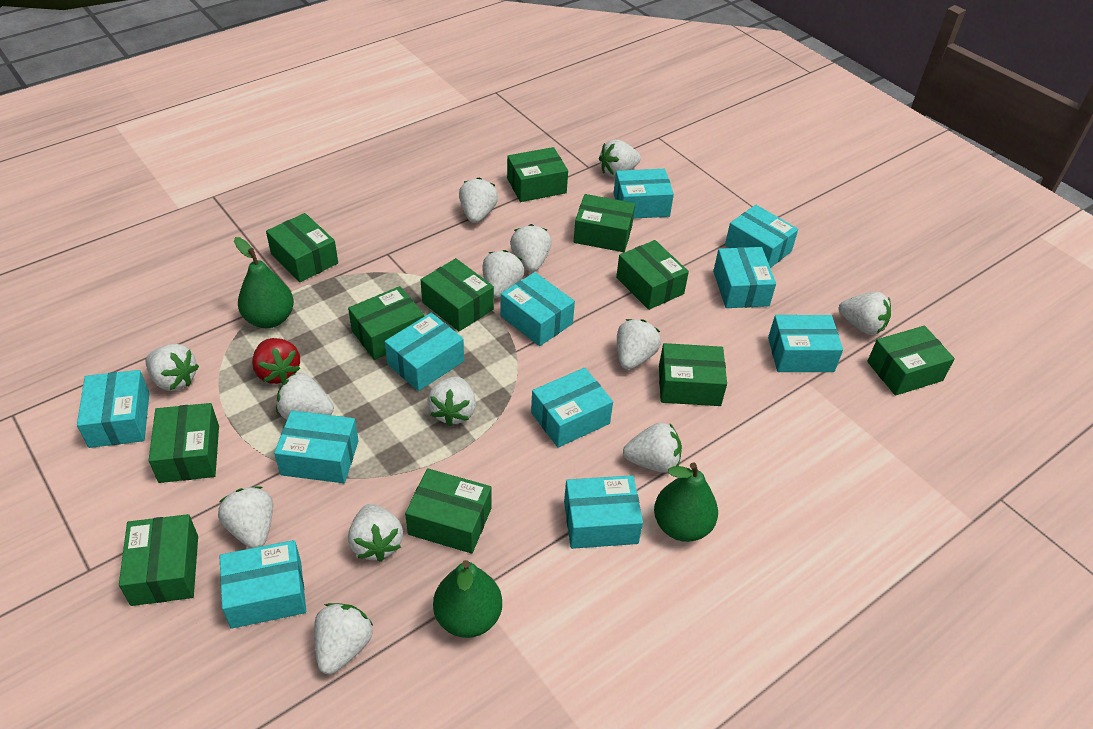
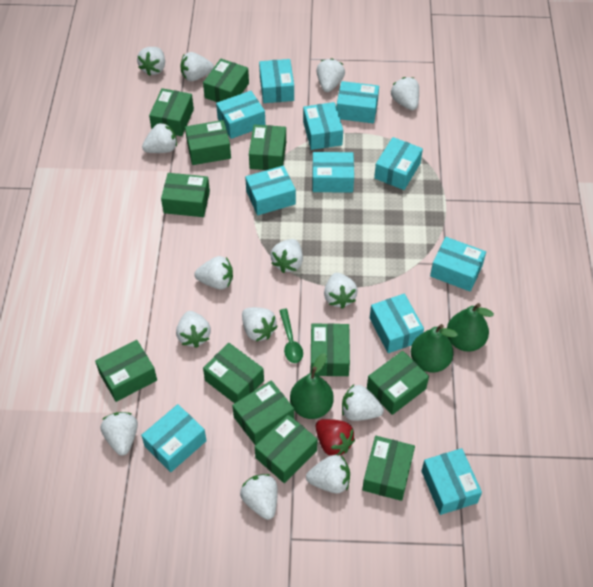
green box: 11 -> 12
green spoon: 0 -> 1
white strawberry: 13 -> 14

